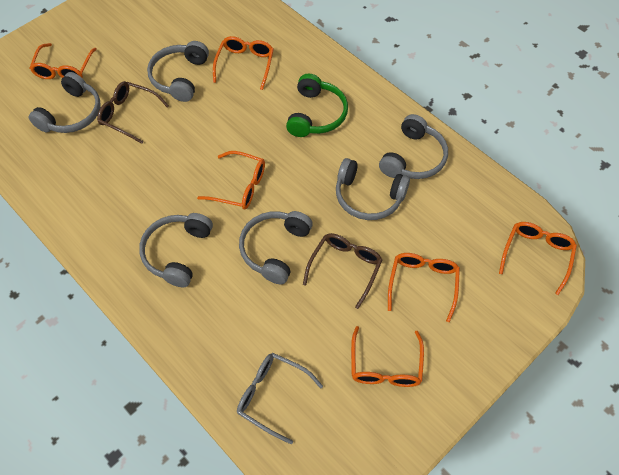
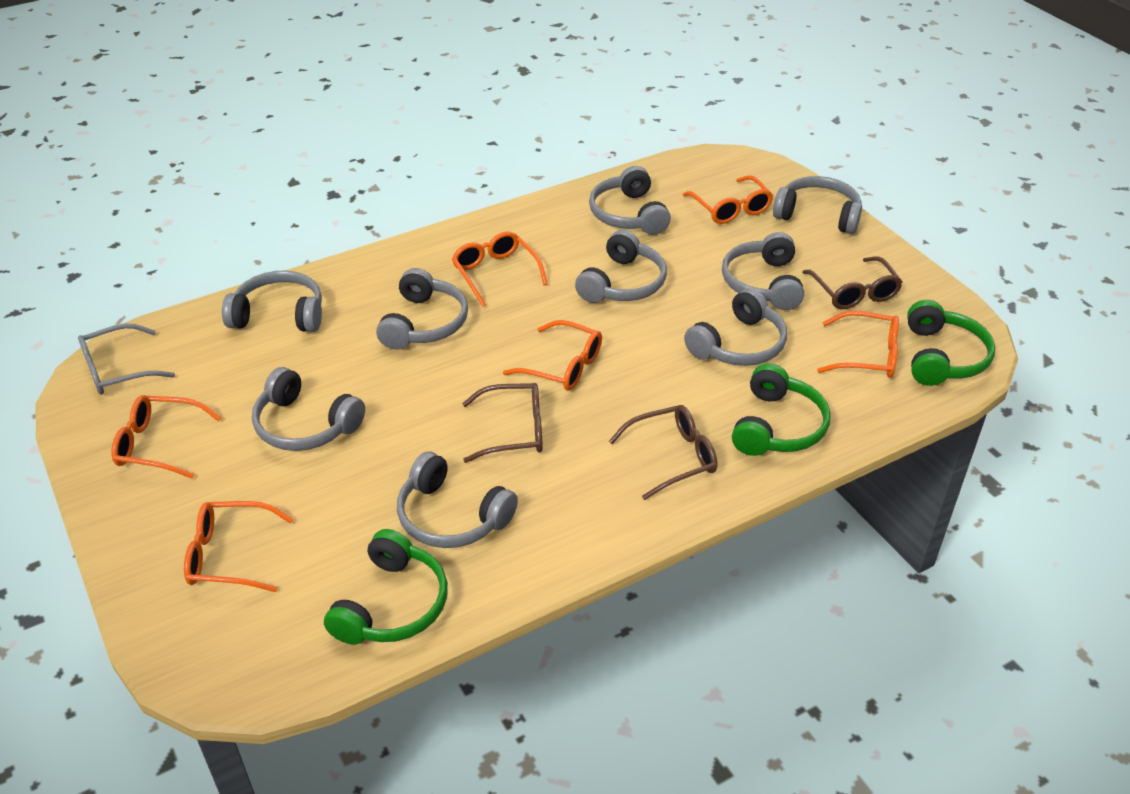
brown glasses: 2 -> 3
green headphones: 1 -> 3
grey headphones: 6 -> 9

